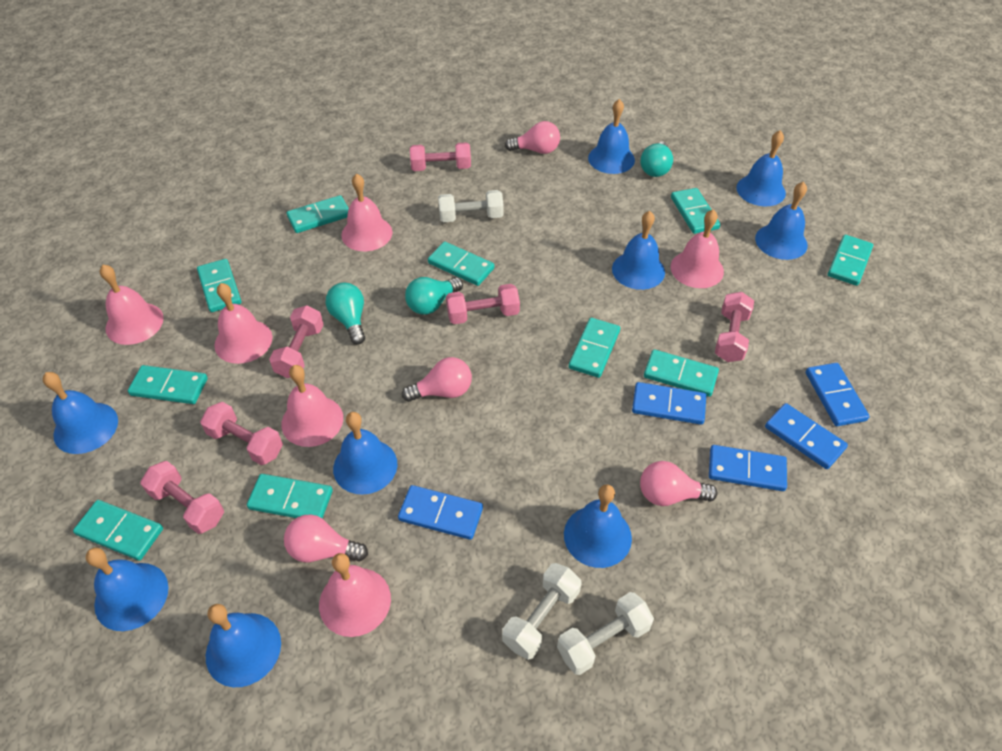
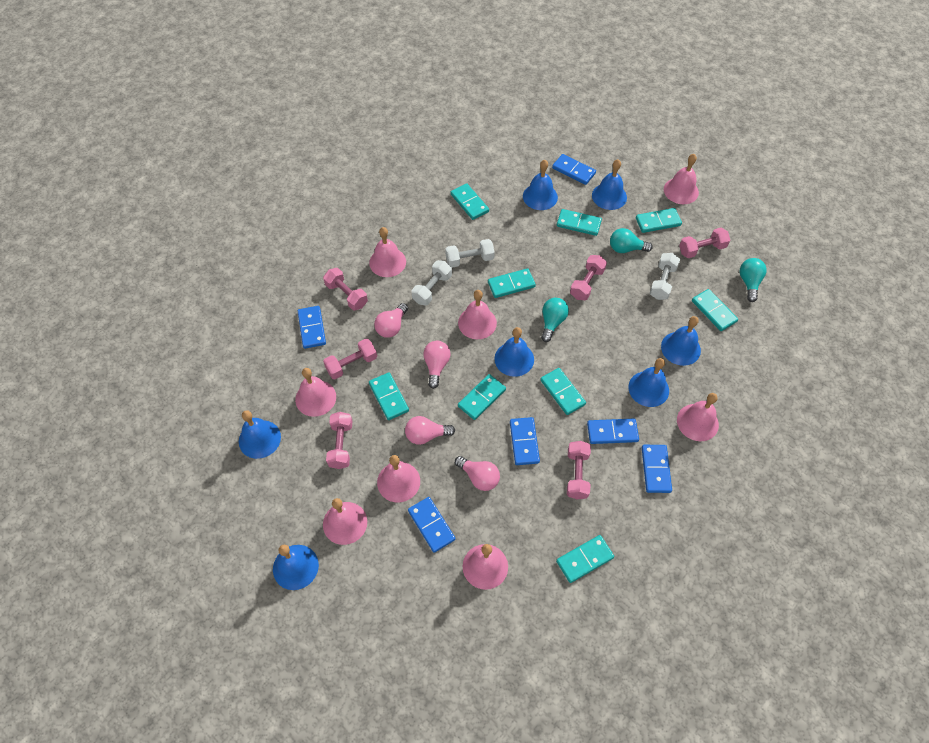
blue bell: 9 -> 7
blue domino: 5 -> 6
pink bell: 6 -> 8
turquoise domino: 10 -> 9

